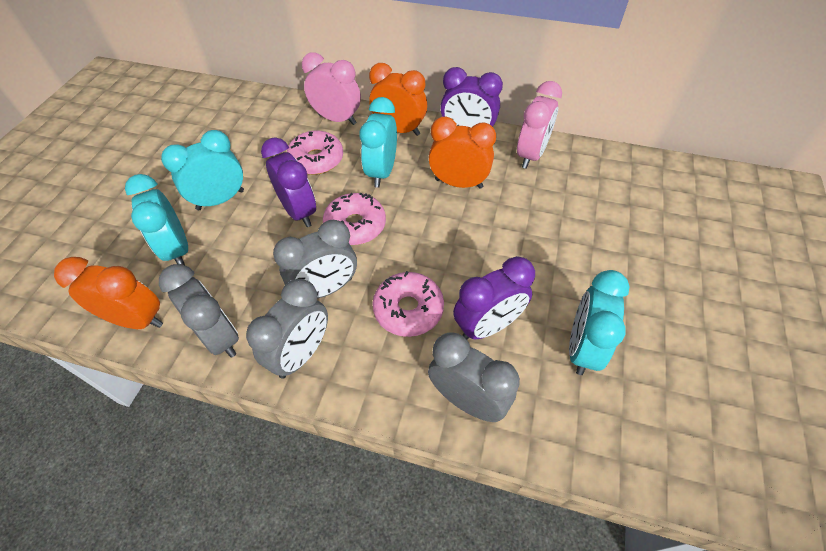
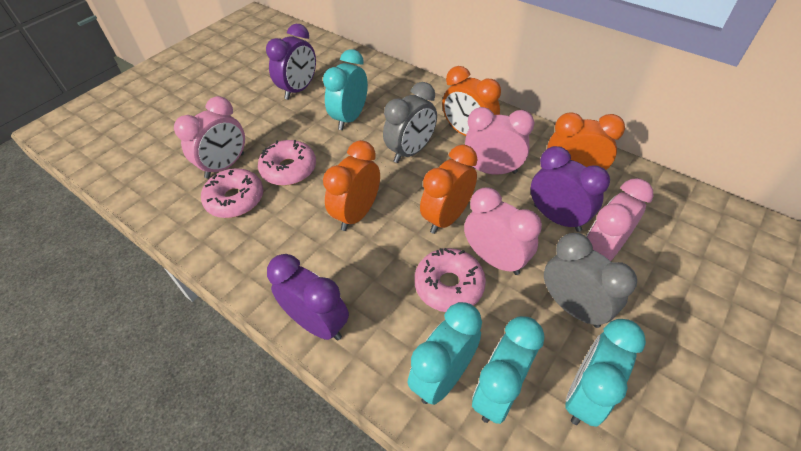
grey clock: 4 -> 2
orange clock: 3 -> 4
pink clock: 2 -> 4

